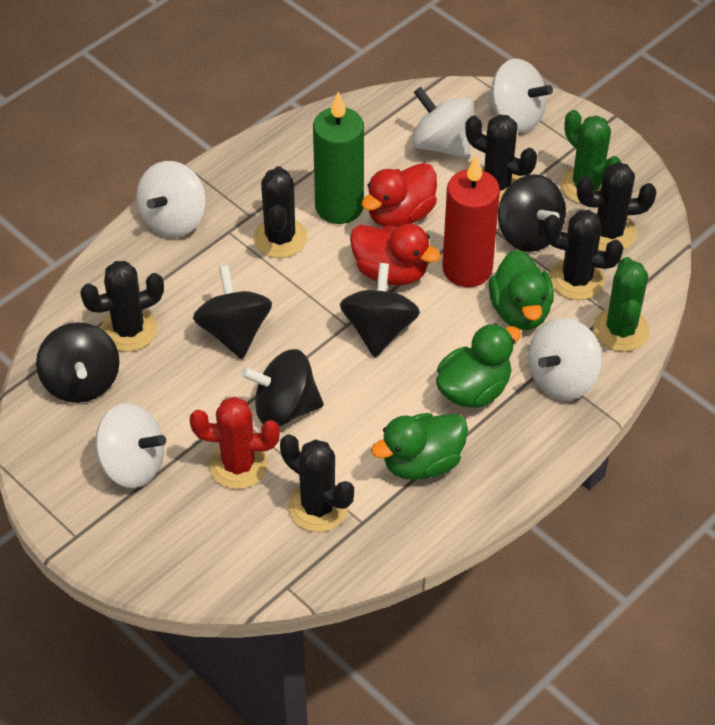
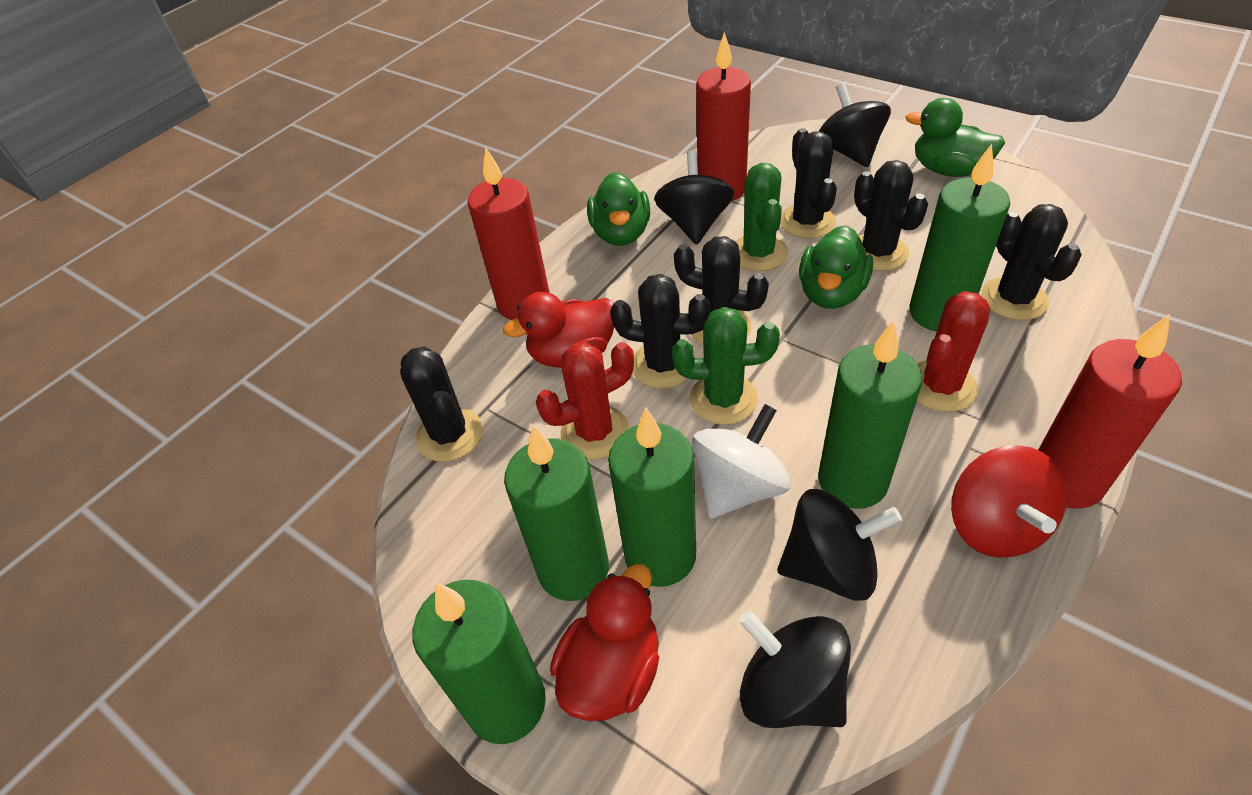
black spinning top: 5 -> 4
green candle: 1 -> 5
red cactus: 1 -> 2
red candle: 1 -> 3
red spinning top: 0 -> 1
white spinning top: 5 -> 1

